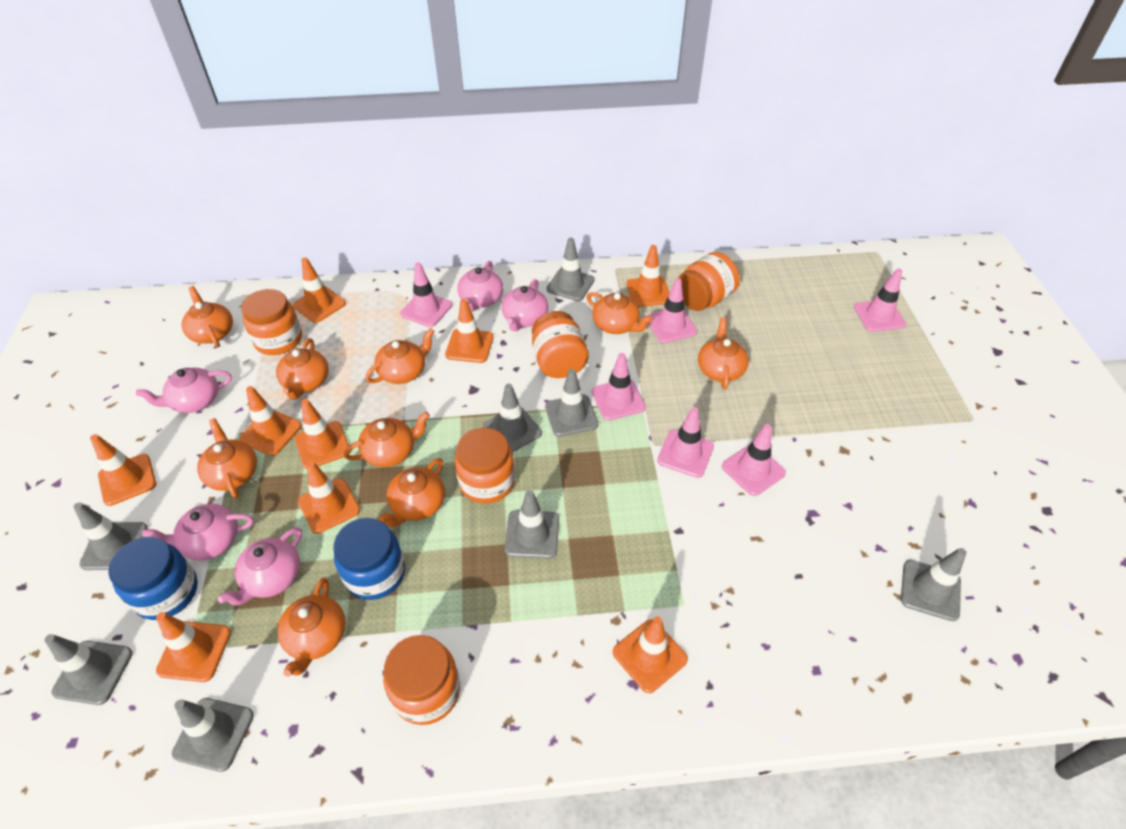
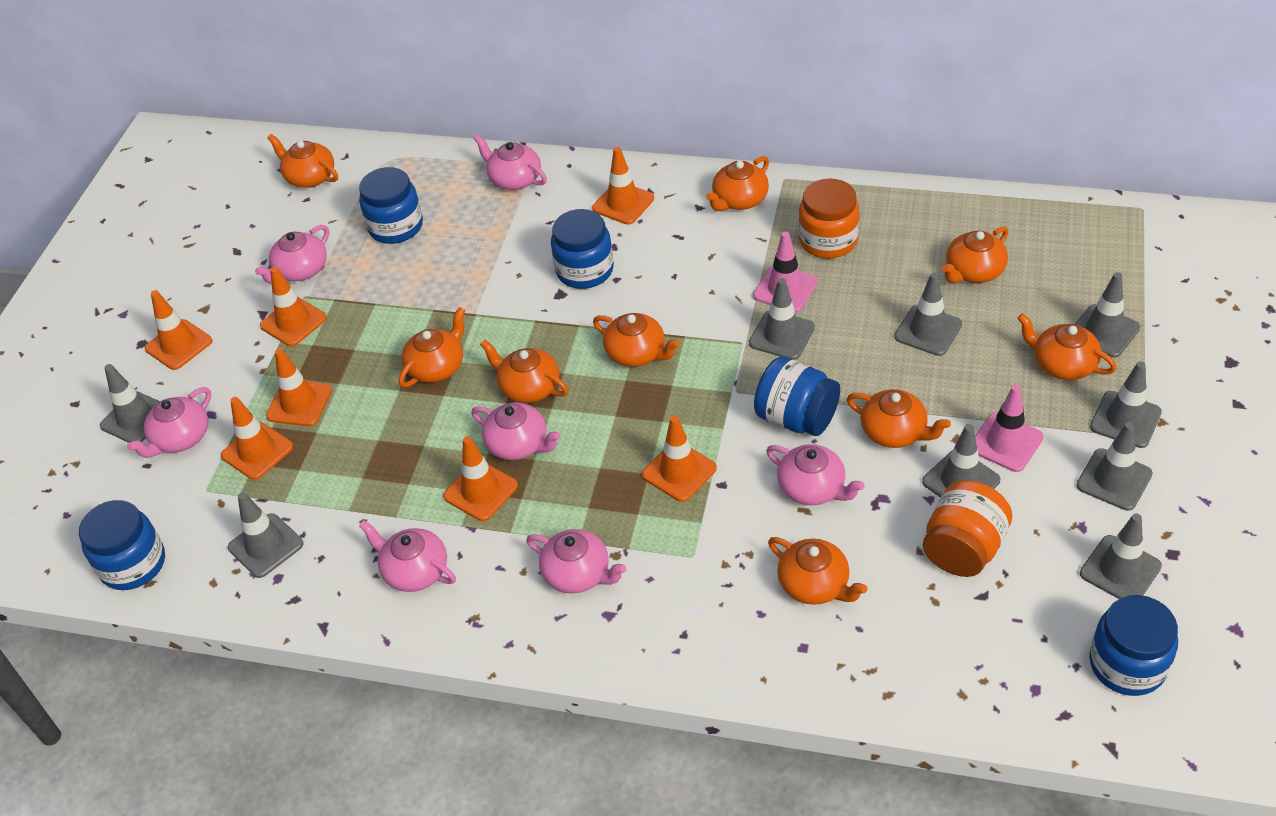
blue jar: 2 -> 5
grey traffic cone: 8 -> 9
orange jar: 5 -> 2
orange traffic cone: 9 -> 7
pink teapot: 5 -> 7
pink traffic cone: 6 -> 2

